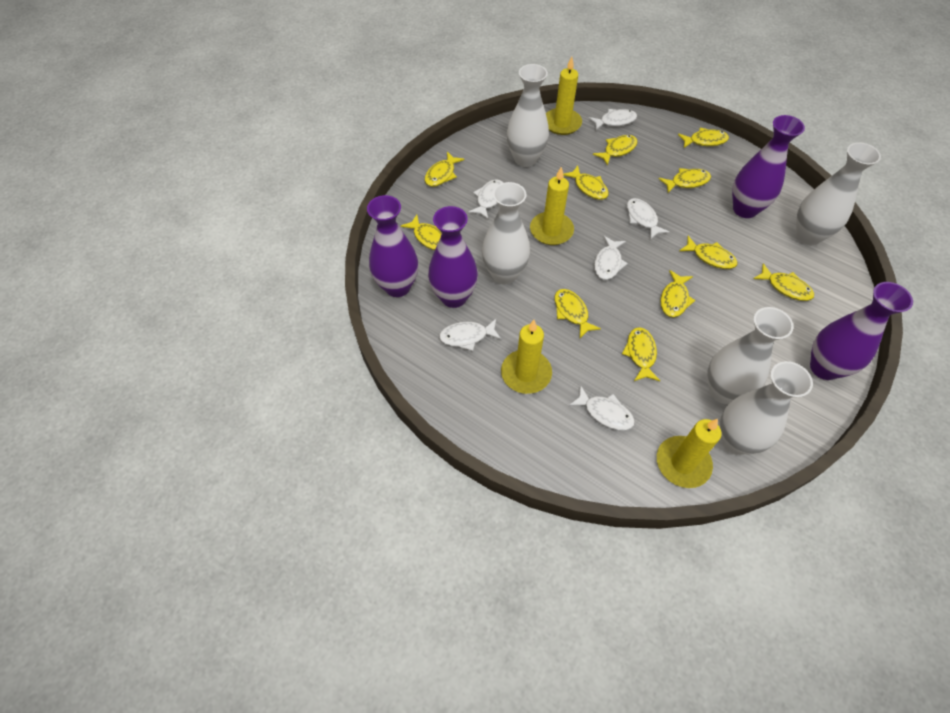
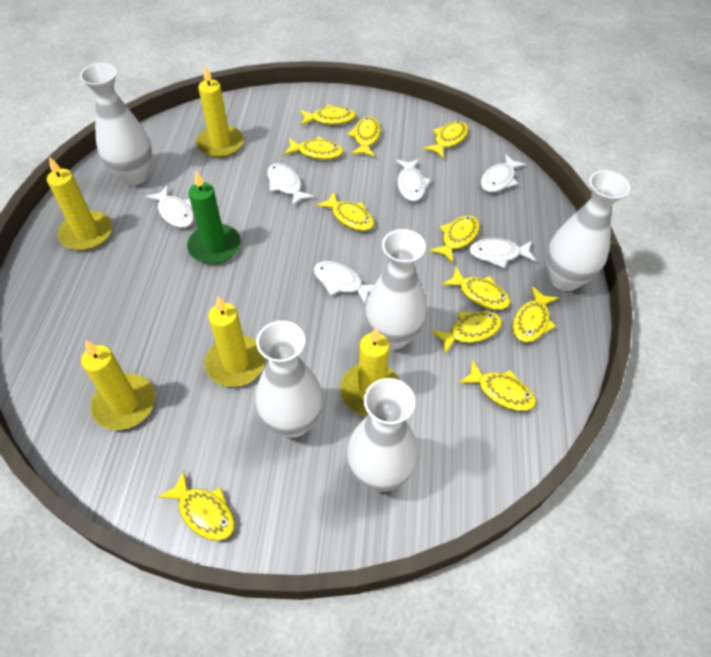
green candle: 0 -> 1
purple vase: 4 -> 0
yellow candle: 4 -> 5

